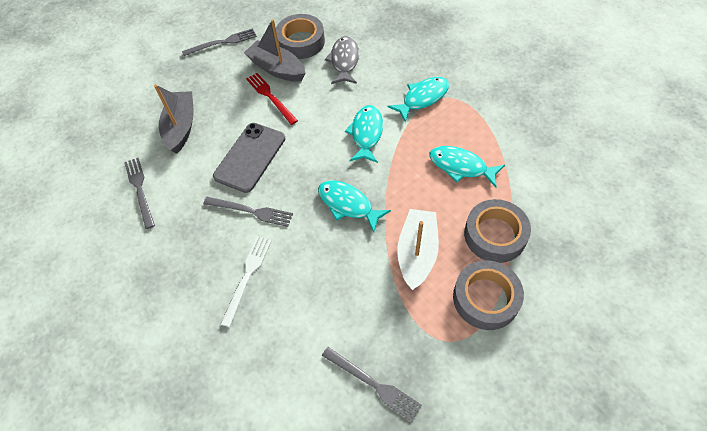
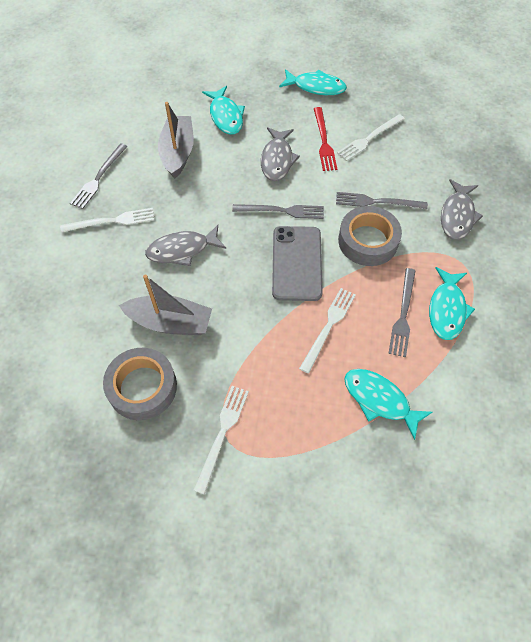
grey fish: 1 -> 3
grey tape: 3 -> 2
white boat: 1 -> 0
white fork: 1 -> 4

